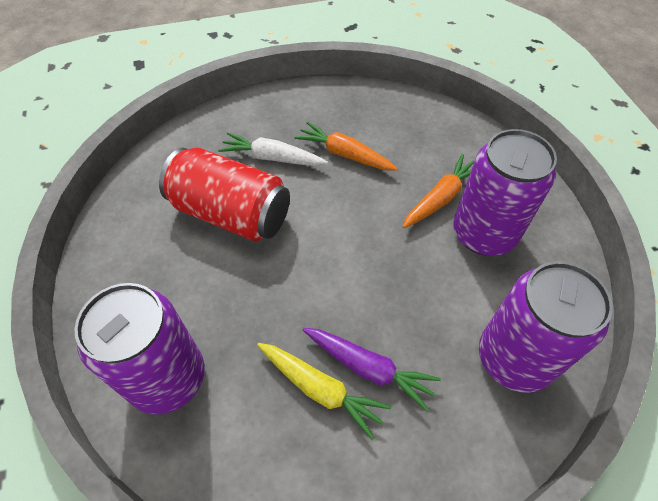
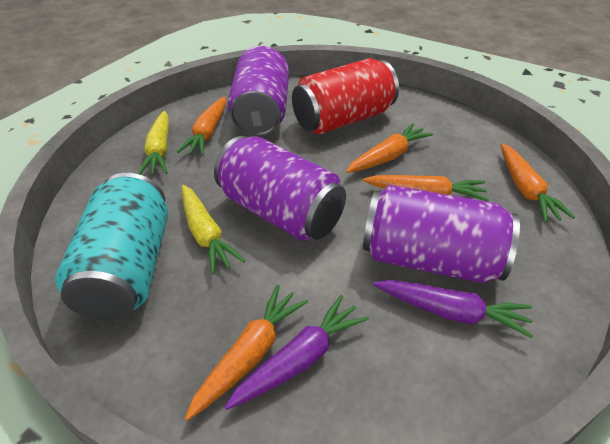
orange carrot: 2 -> 5
purple carrot: 1 -> 2
turquoise can: 0 -> 1
white carrot: 1 -> 0
yellow carrot: 1 -> 2

